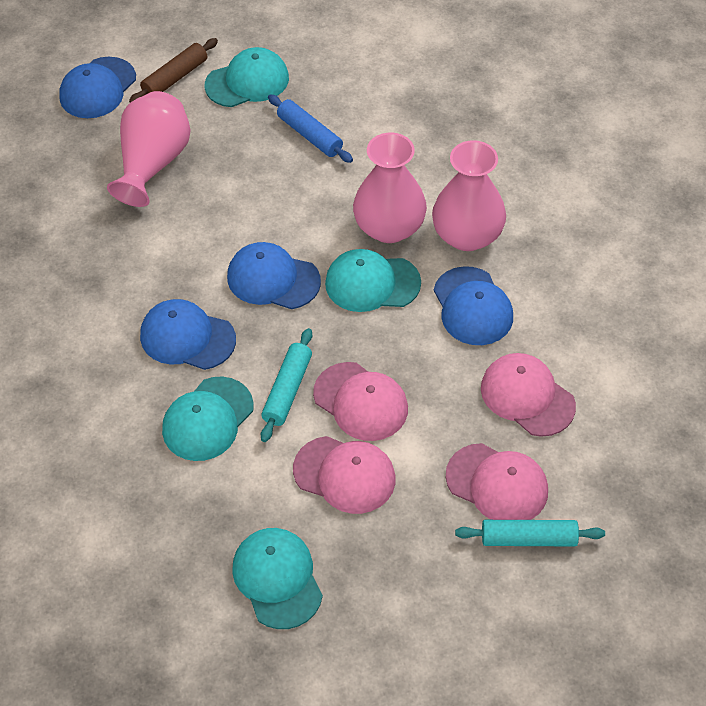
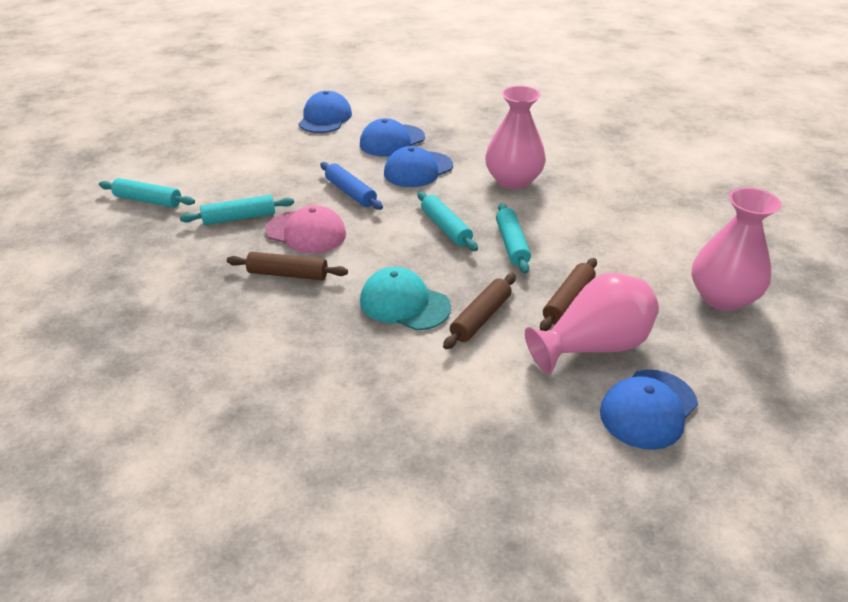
brown rolling pin: 1 -> 3
pink cap: 4 -> 1
turquoise cap: 4 -> 1
turquoise rolling pin: 2 -> 4

